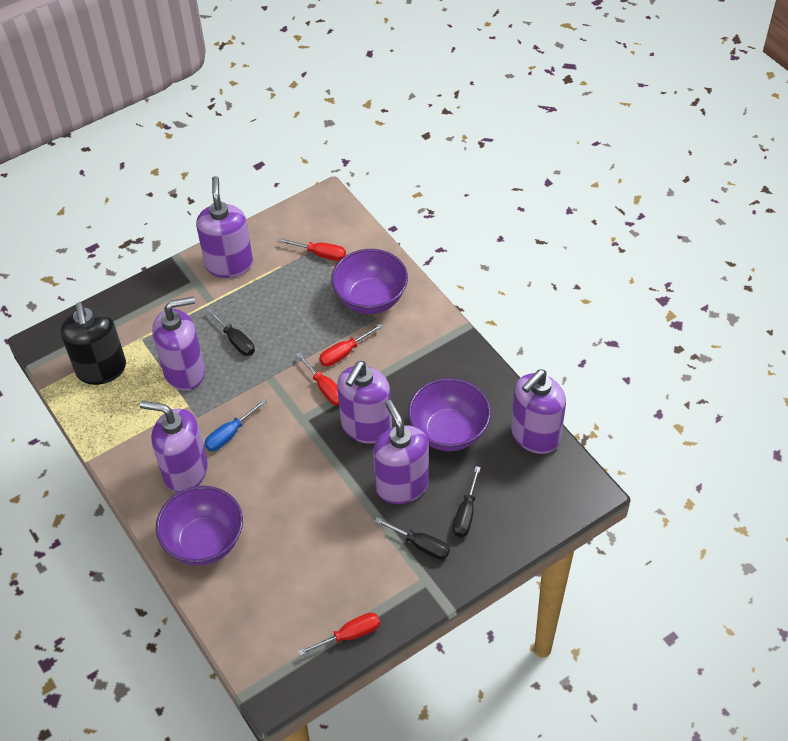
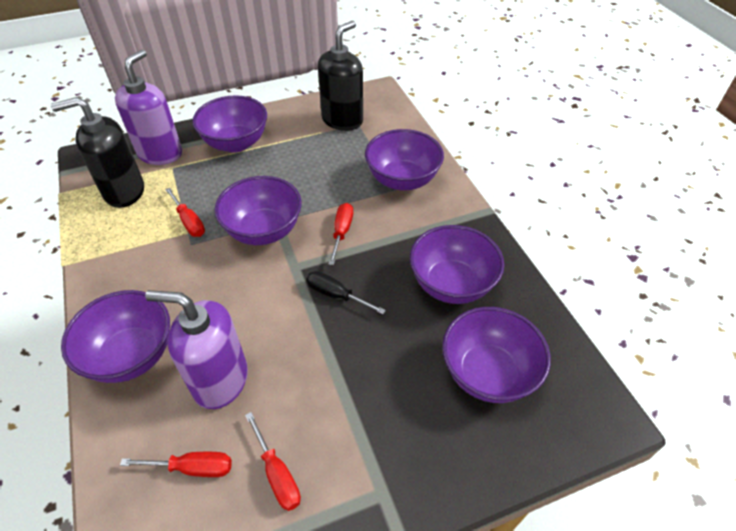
black screwdriver: 3 -> 1
black soap dispenser: 1 -> 2
blue screwdriver: 1 -> 0
purple bowl: 3 -> 6
purple soap dispenser: 6 -> 2

